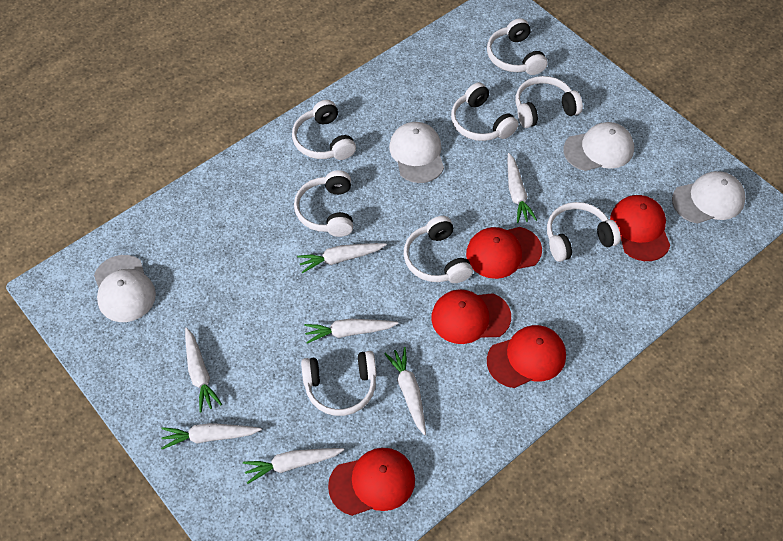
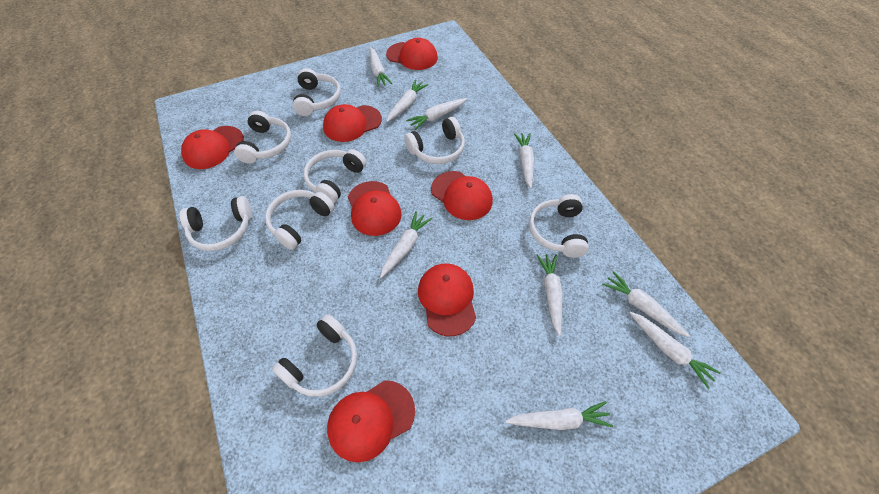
red cap: 5 -> 7
white cap: 4 -> 0
white carrot: 7 -> 9

